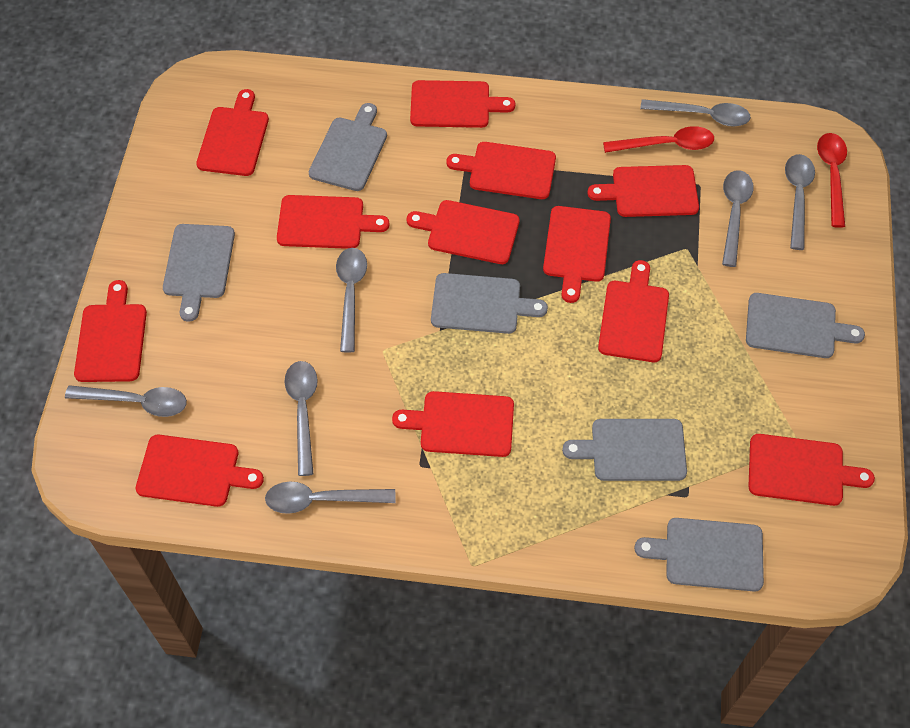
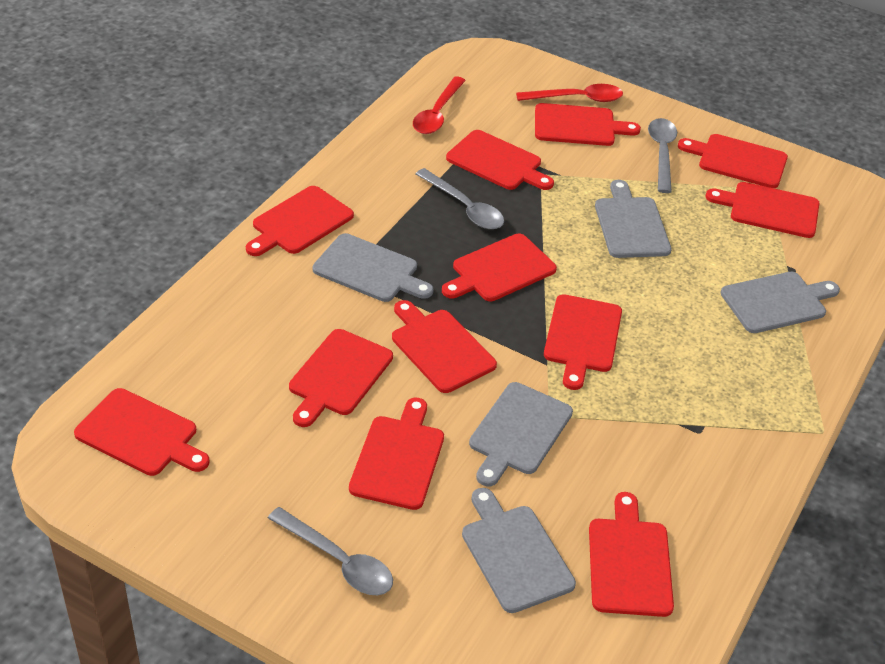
grey cutting board: 6 -> 5
grey spoon: 7 -> 3

